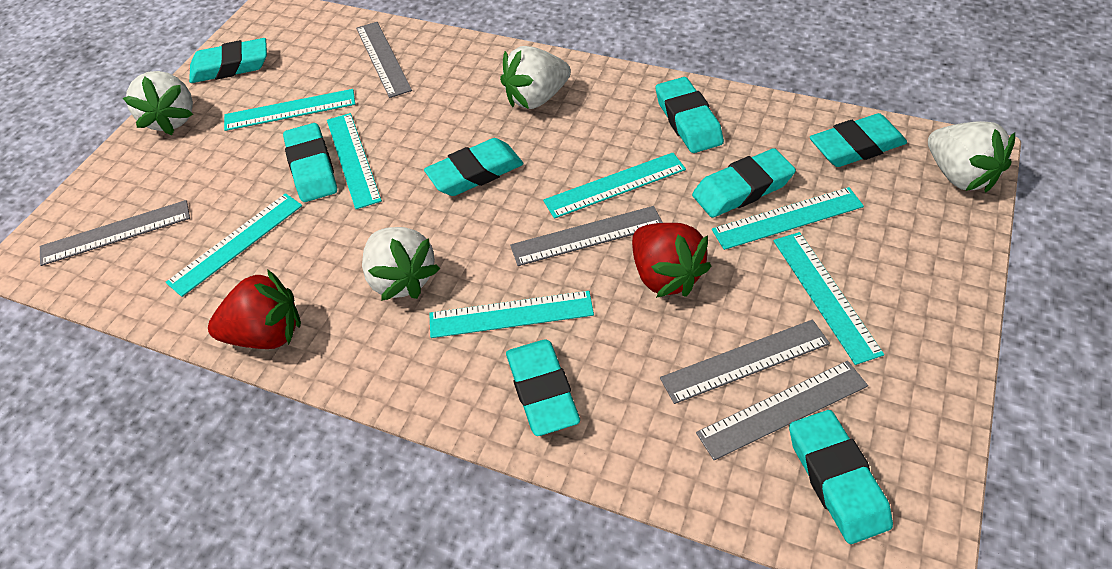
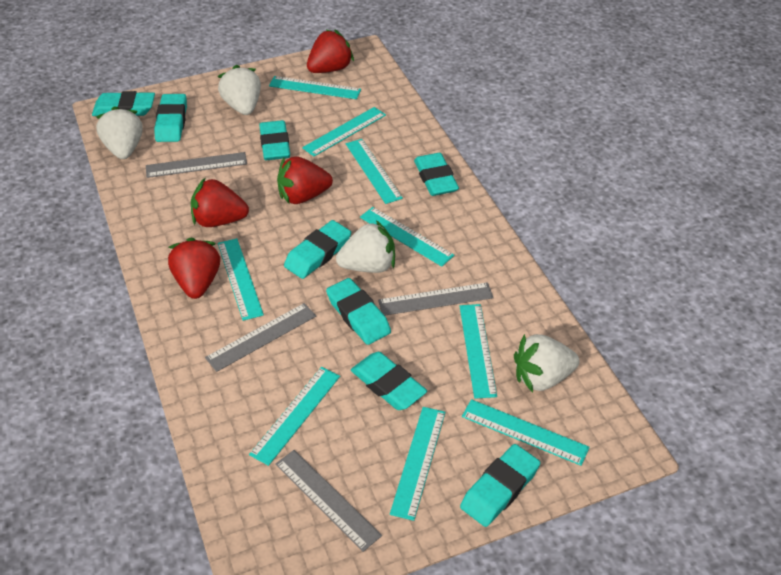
grey ruler: 5 -> 4
red strawberry: 2 -> 4
turquoise ruler: 7 -> 9

